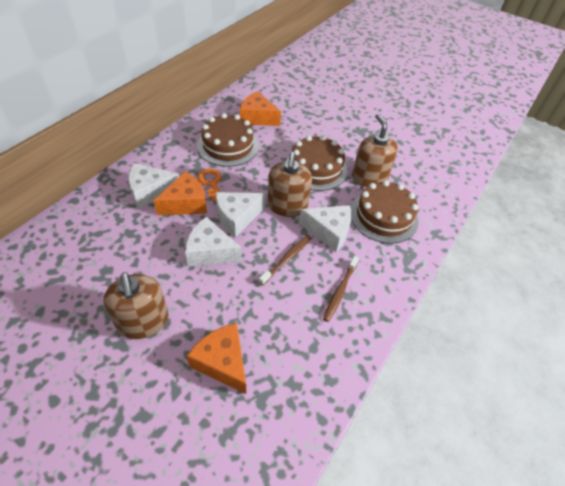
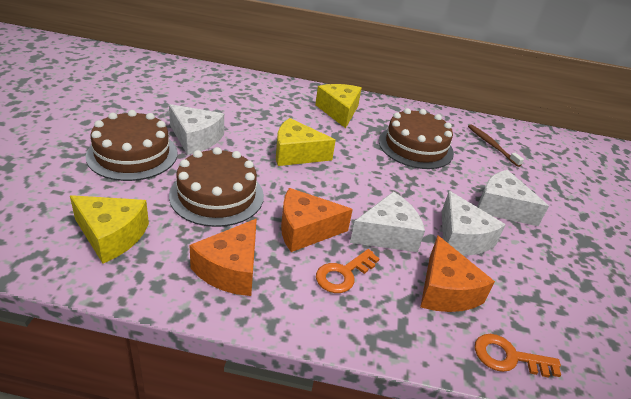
brown soap dispenser: 3 -> 0
brown toothbrush: 2 -> 1
orange key: 1 -> 2
yellow cheese: 0 -> 3

